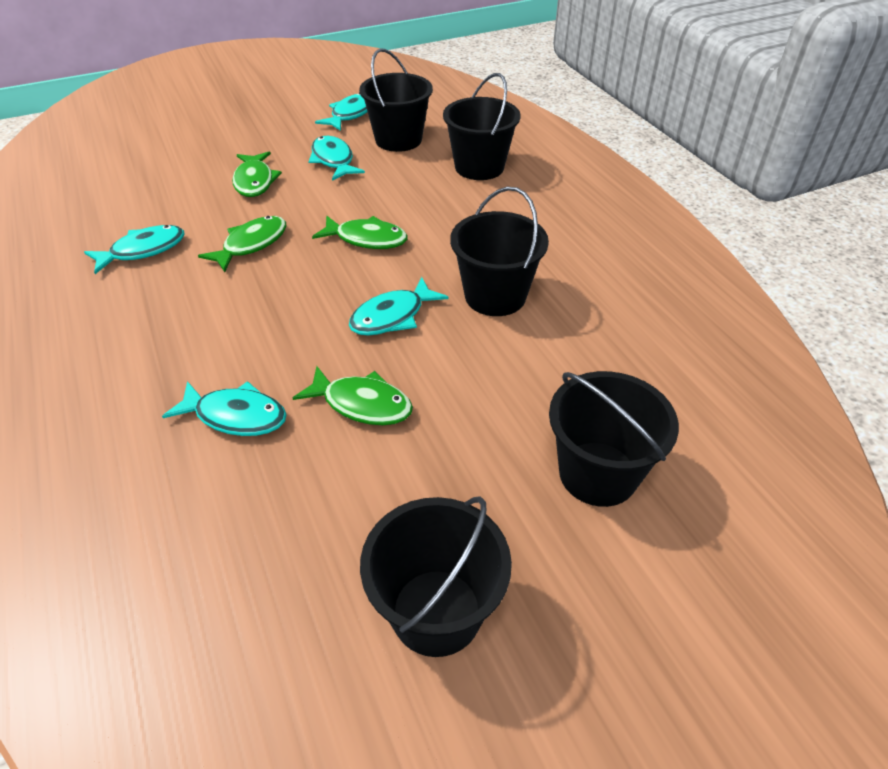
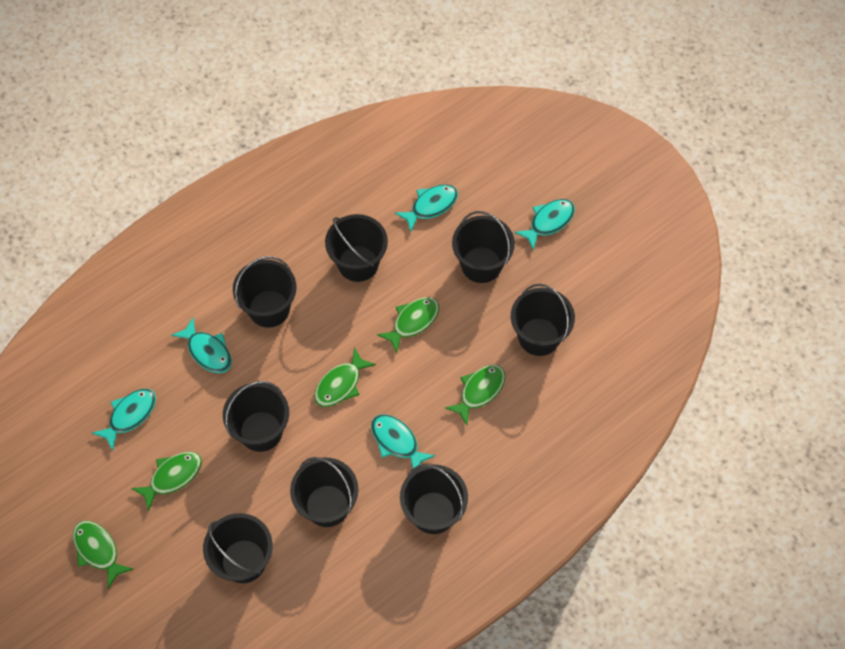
black bucket: 5 -> 8
green fish: 4 -> 5

